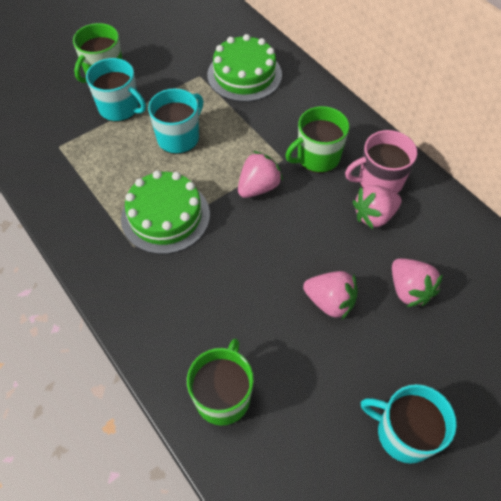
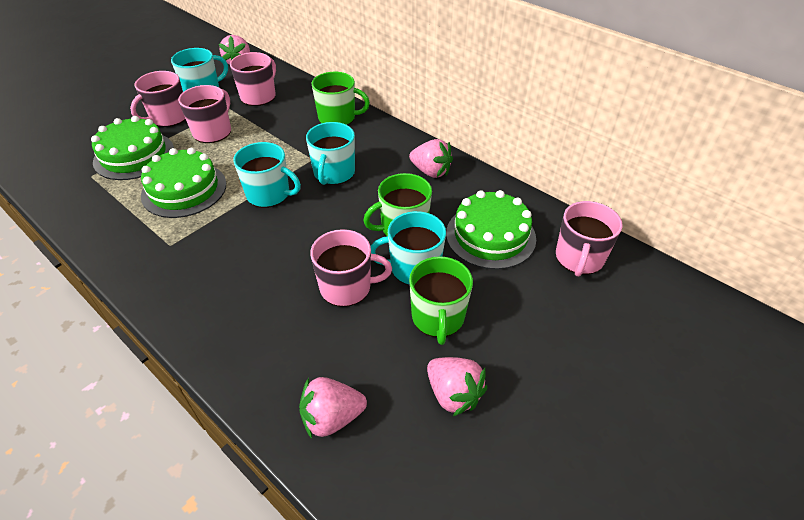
green cake: 2 -> 3
pink mug: 1 -> 5
turquoise mug: 3 -> 4

